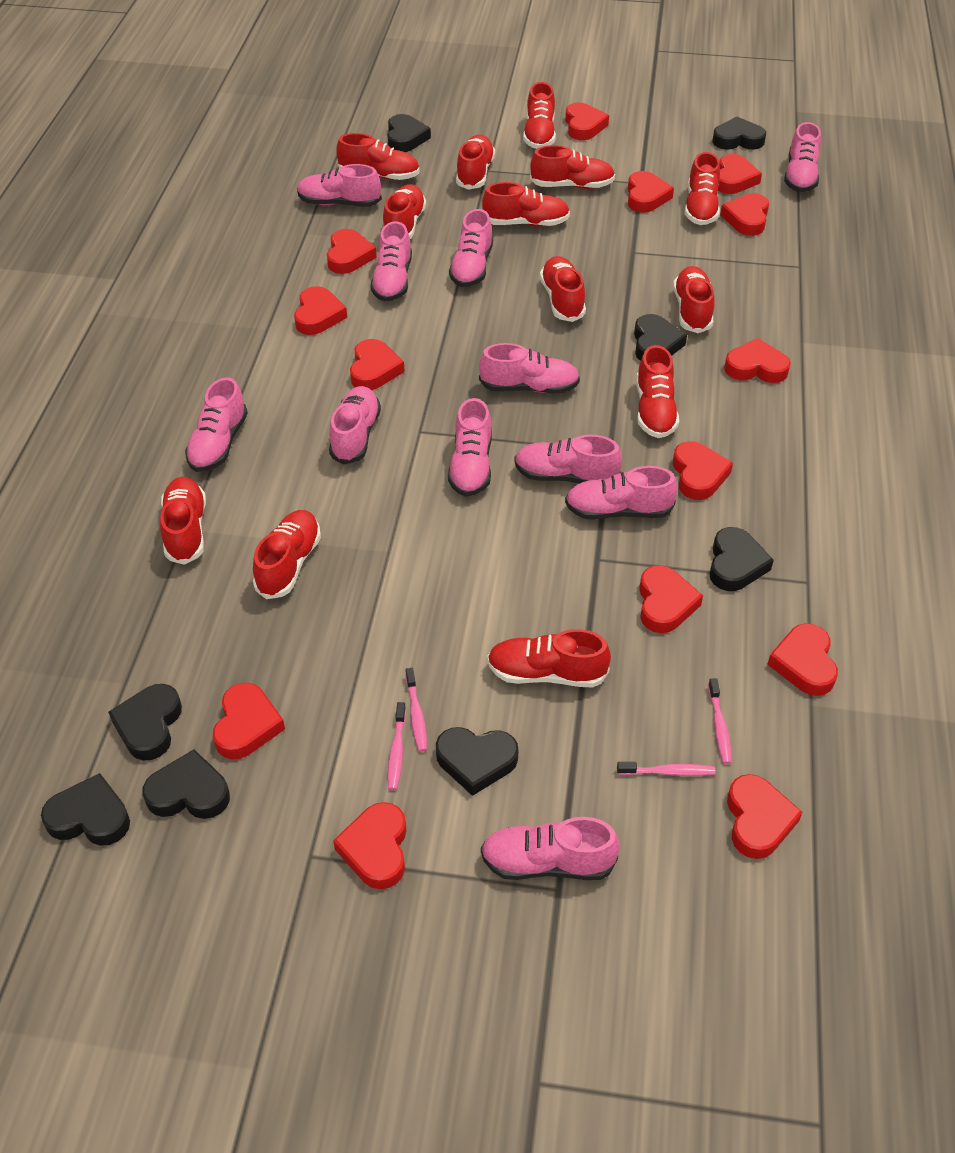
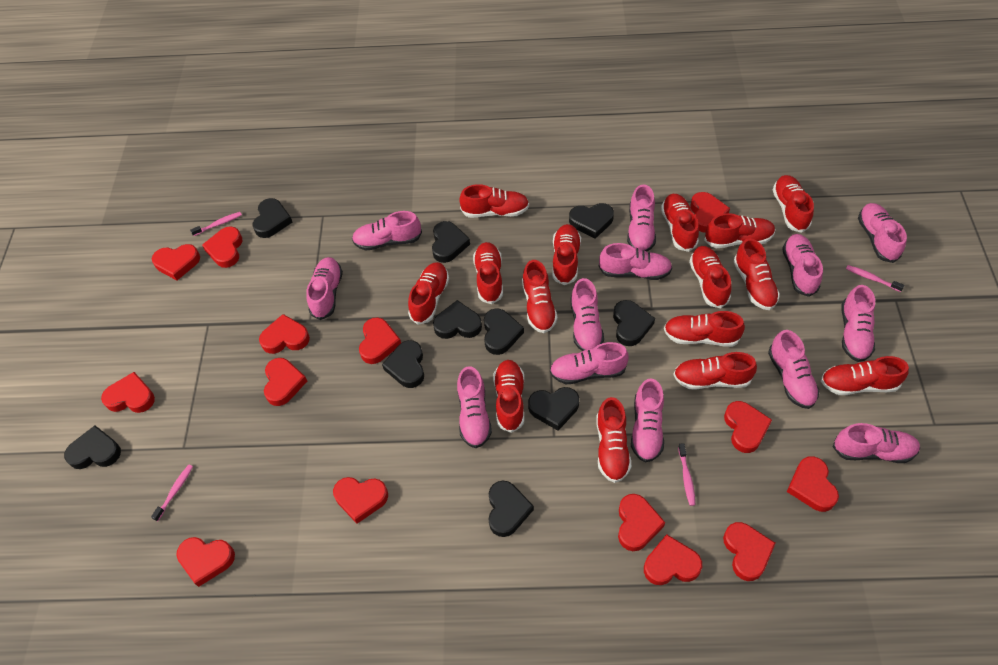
black heart: 8 -> 10
pink shoe: 11 -> 13
red shoe: 13 -> 15

